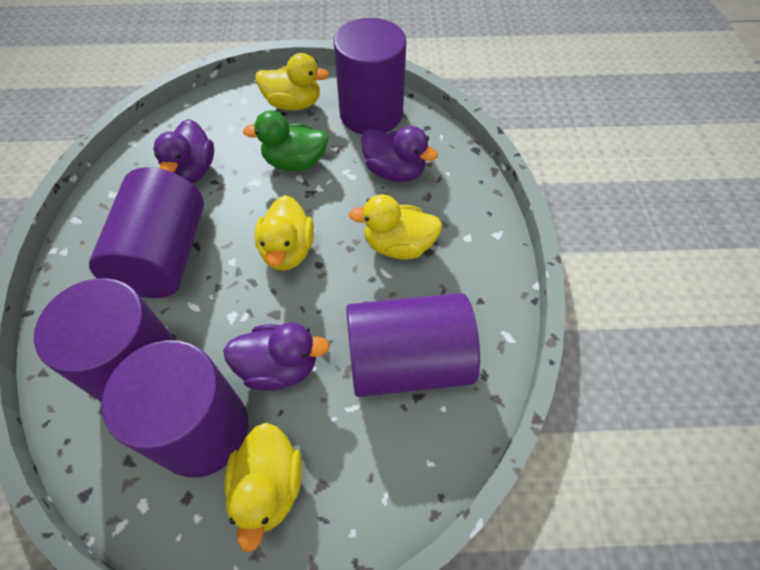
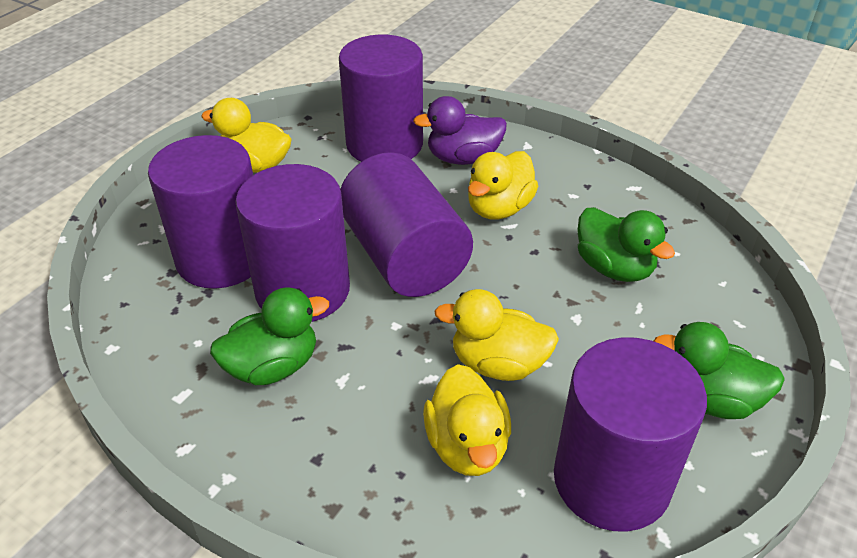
green duck: 1 -> 3
purple duck: 3 -> 1

